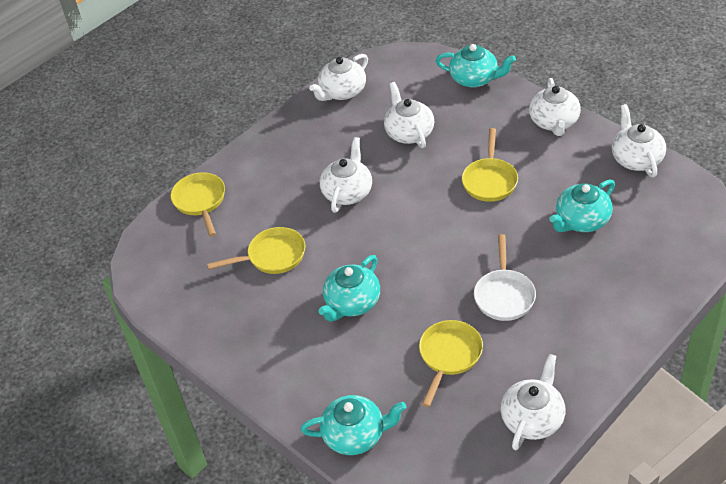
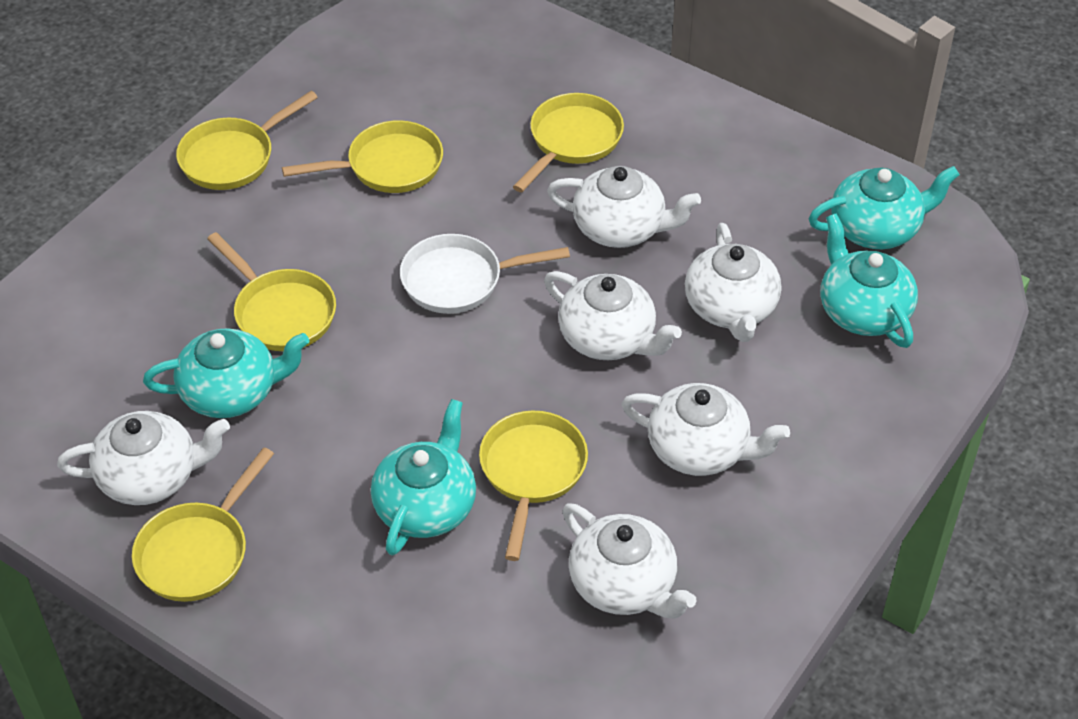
yellow pan: 4 -> 6

